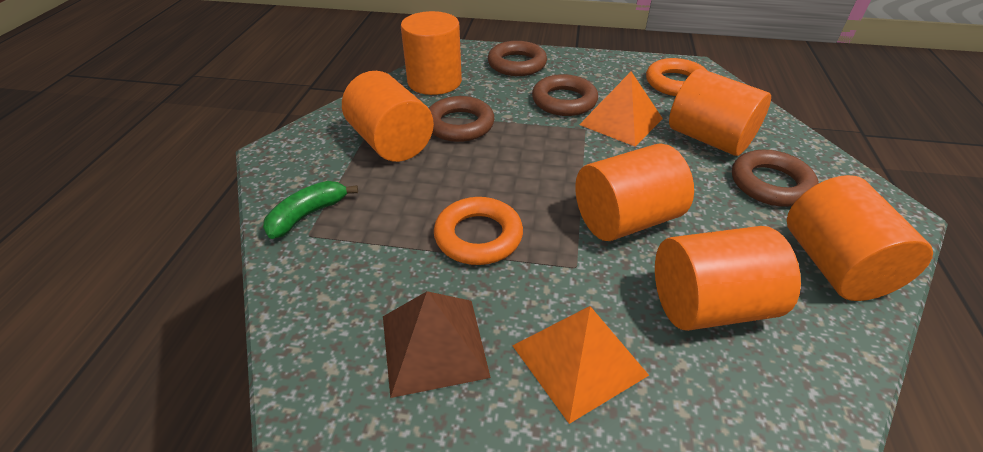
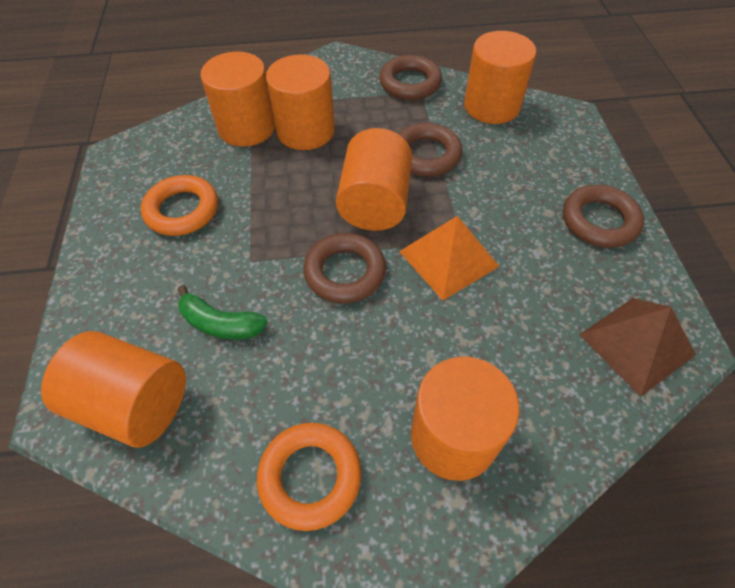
orange pyramid: 2 -> 1

